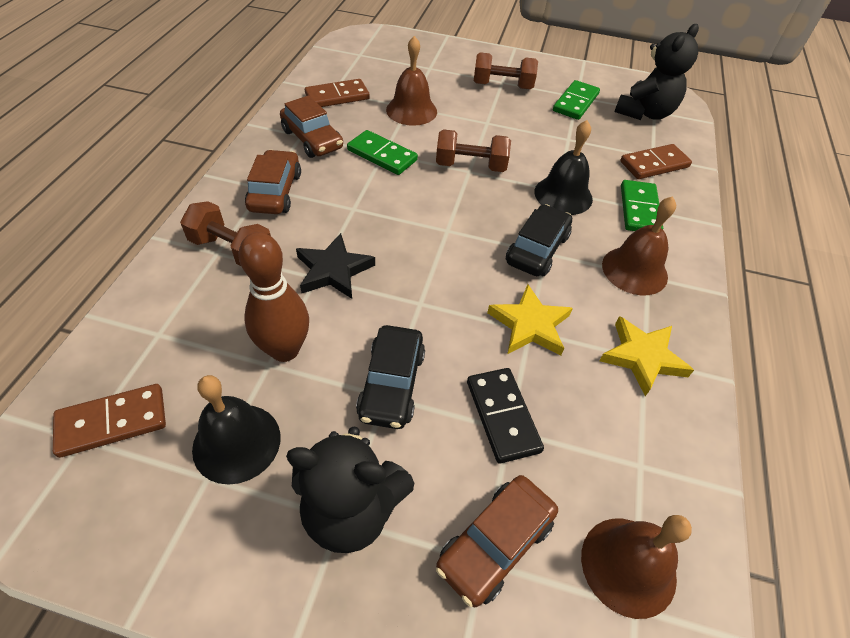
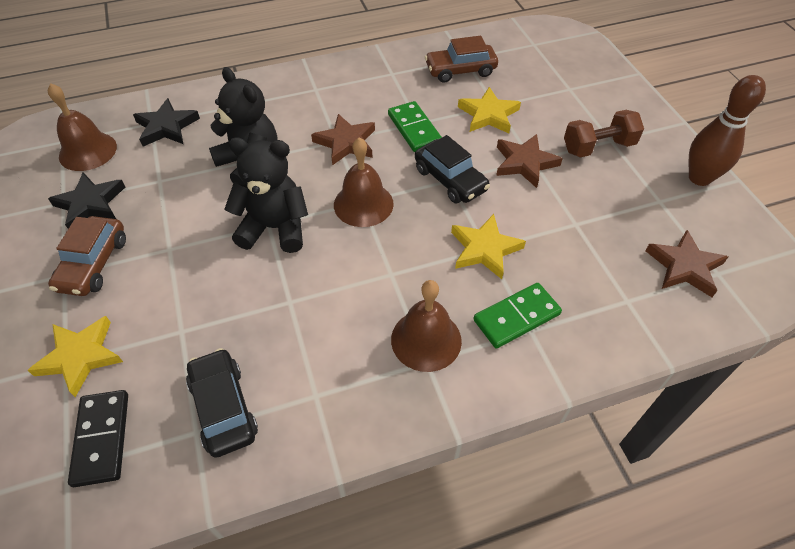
black bell: 2 -> 0
black star: 1 -> 2
brown car: 3 -> 2
brown domino: 3 -> 0
brown dumbbell: 3 -> 1
brown star: 0 -> 3
green domino: 3 -> 2
yellow star: 2 -> 3

